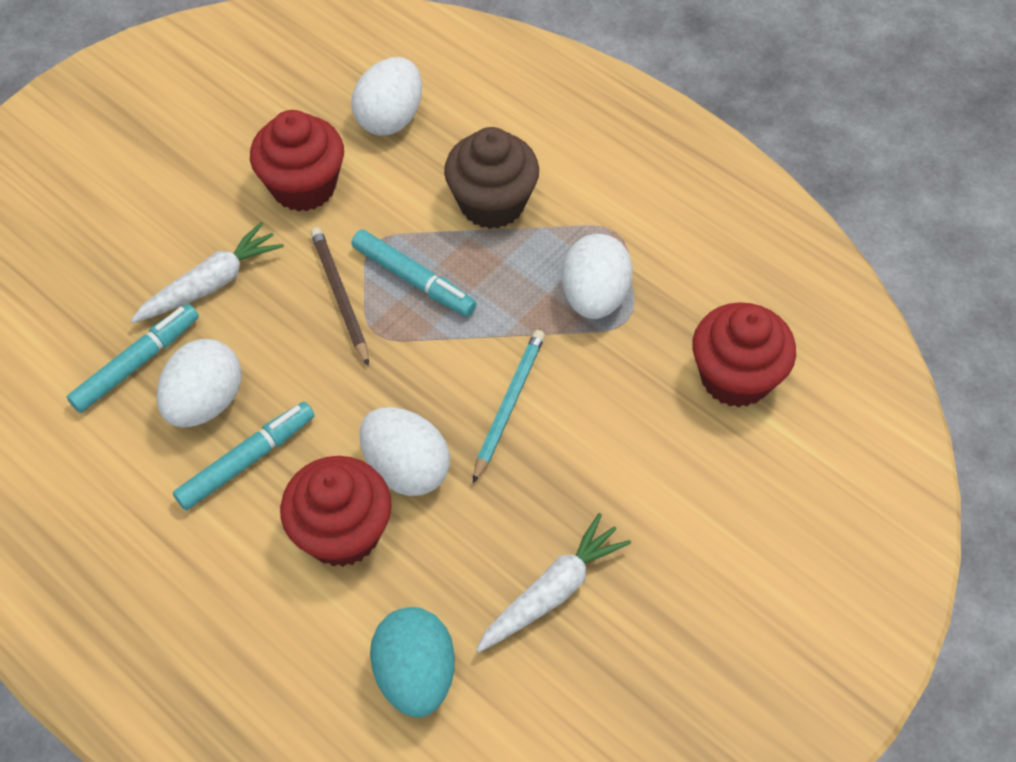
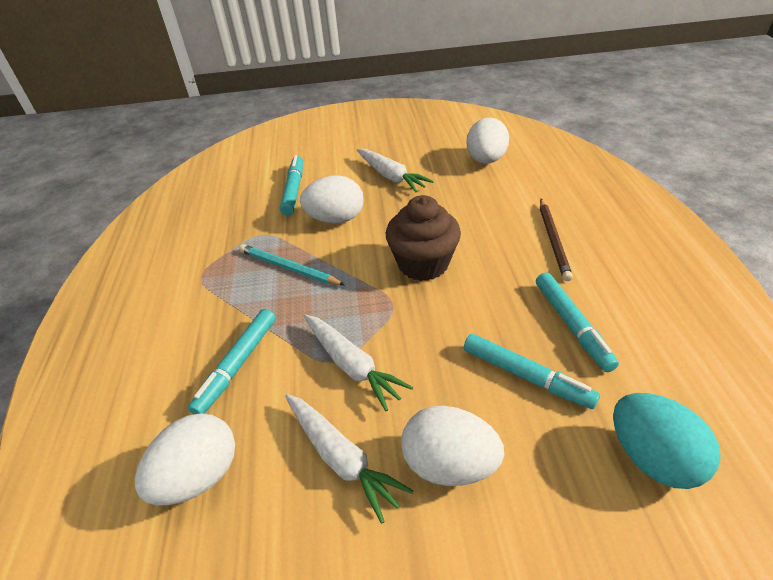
red cupcake: 3 -> 0
turquoise marker: 3 -> 4
white carrot: 2 -> 3

